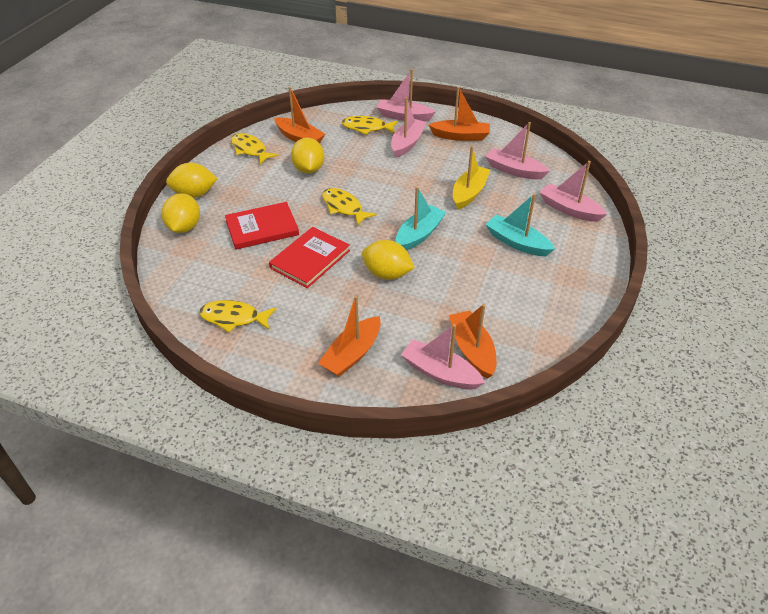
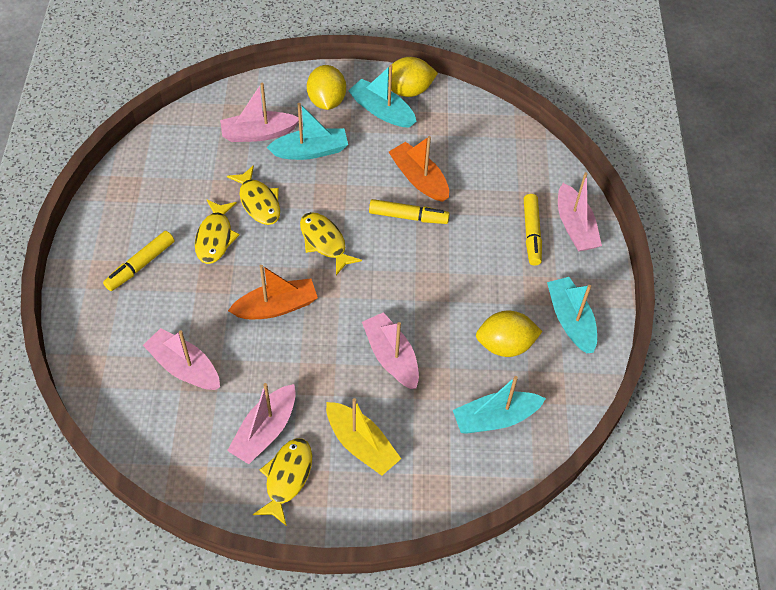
orange boat: 4 -> 2
red book: 2 -> 0
turquoise boat: 2 -> 4
yellow lemon: 4 -> 3
yellow marker: 0 -> 3

